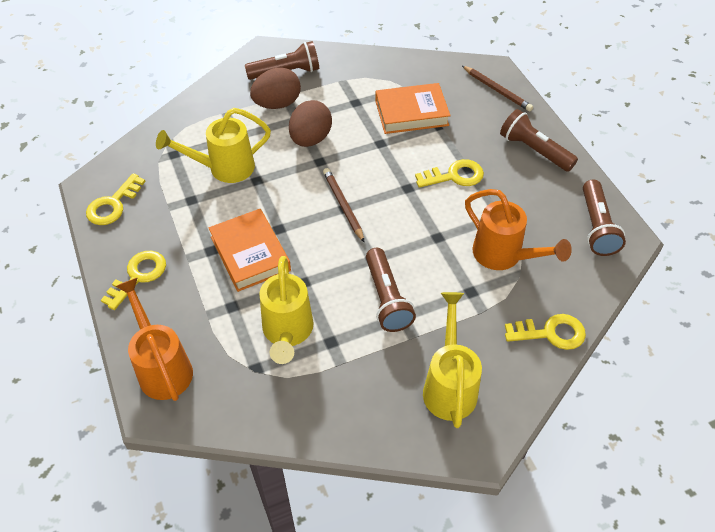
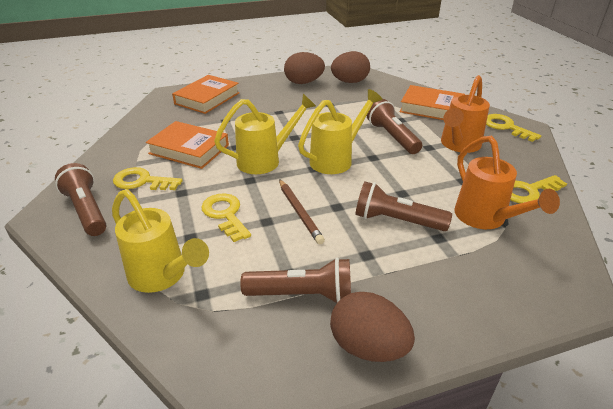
brown egg: 2 -> 3
brown pencil: 2 -> 1
orange book: 2 -> 3

